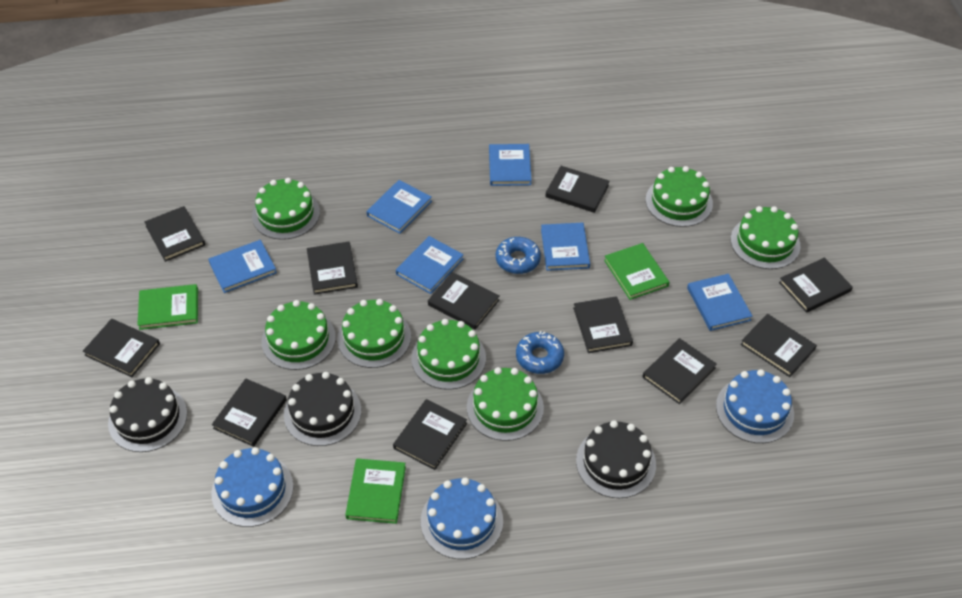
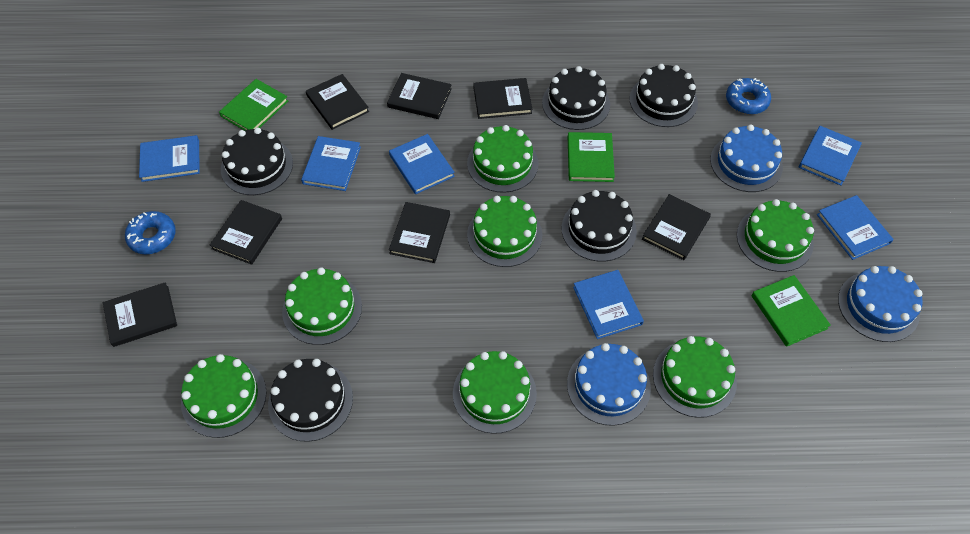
black book: 11 -> 7
black cake: 3 -> 5

